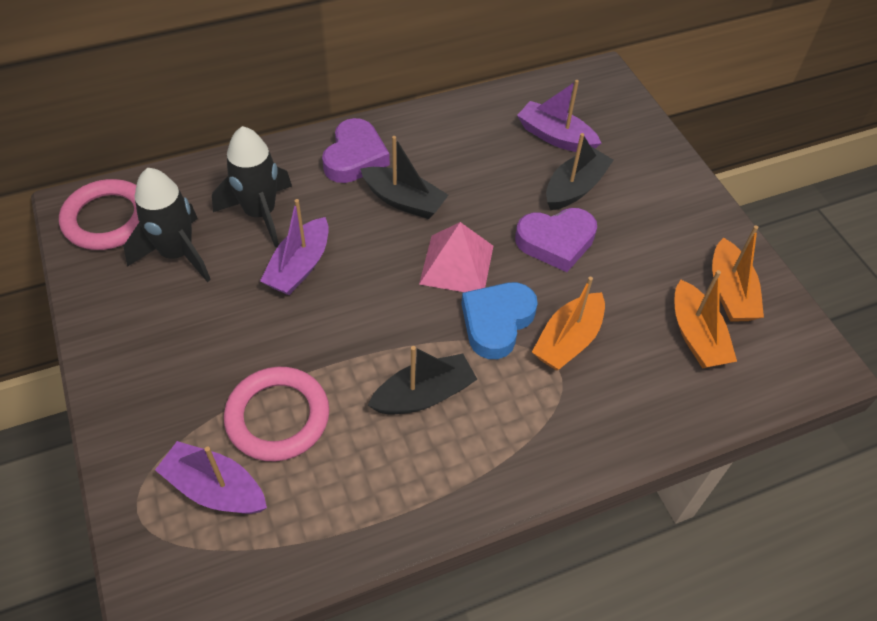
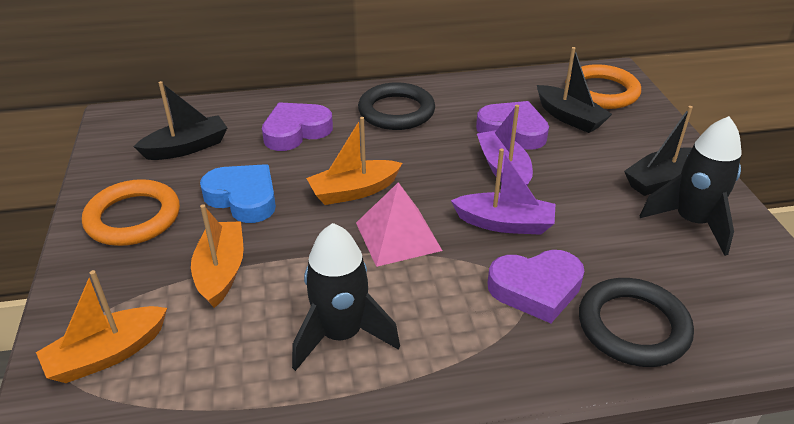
black ring: 0 -> 2
orange ring: 0 -> 2
pink ring: 2 -> 0
purple boat: 3 -> 2
purple heart: 2 -> 3

